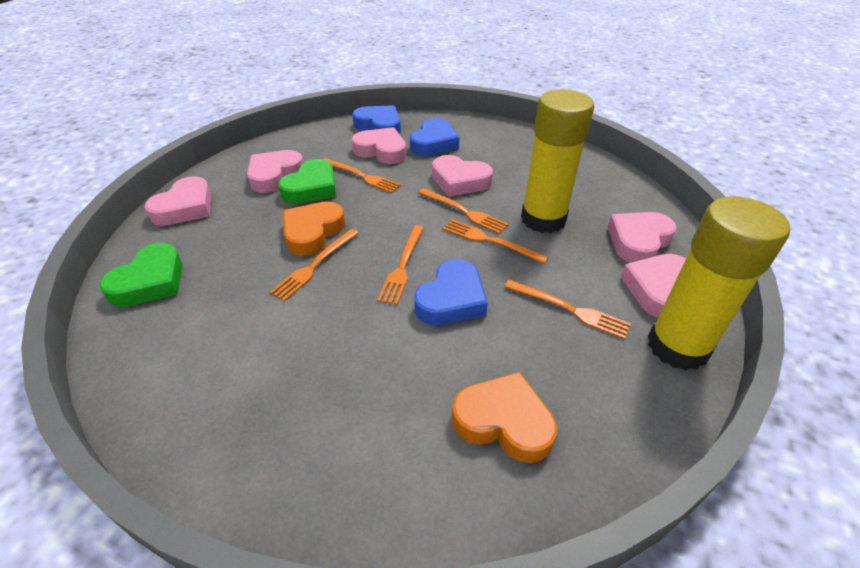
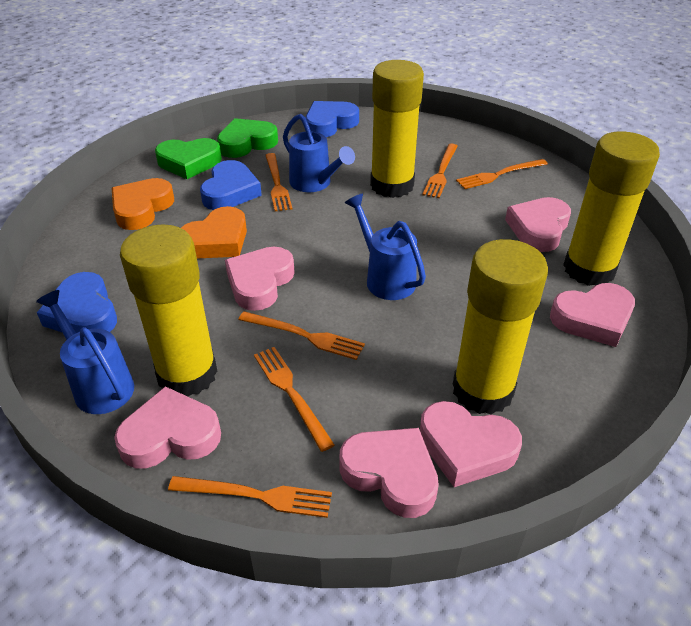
blue watering can: 0 -> 3
yellow glue stick: 2 -> 4

